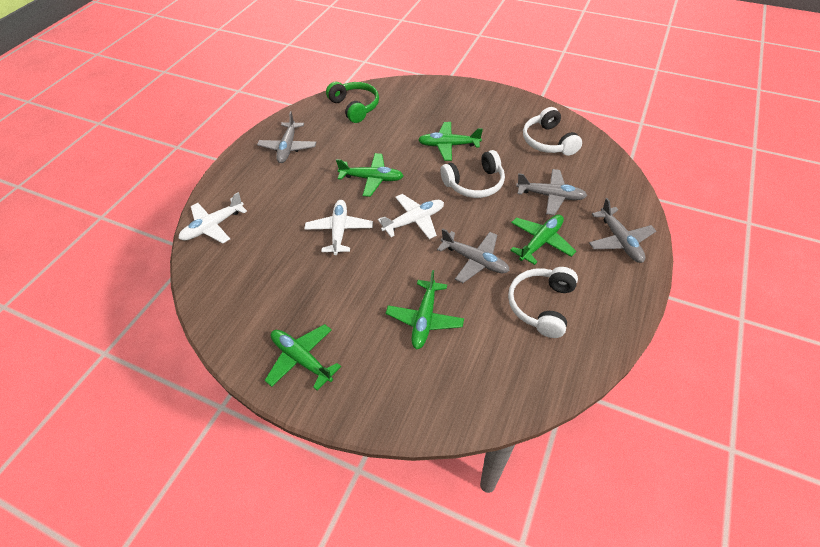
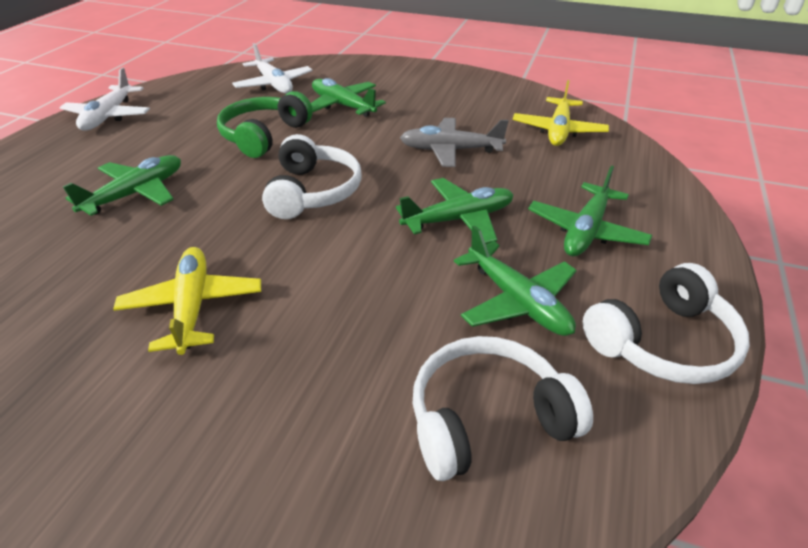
grey plane: 4 -> 1
white plane: 3 -> 2
yellow plane: 0 -> 2

